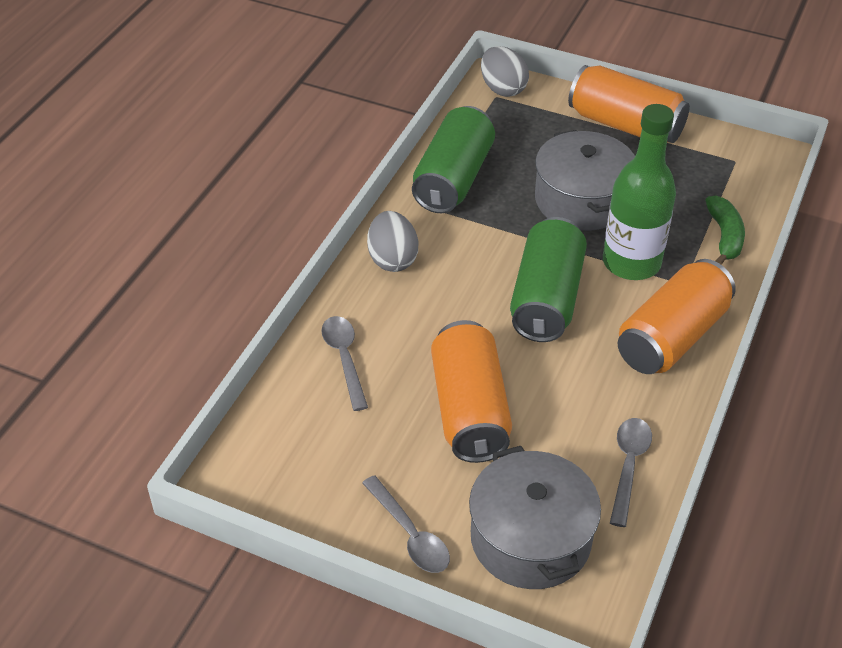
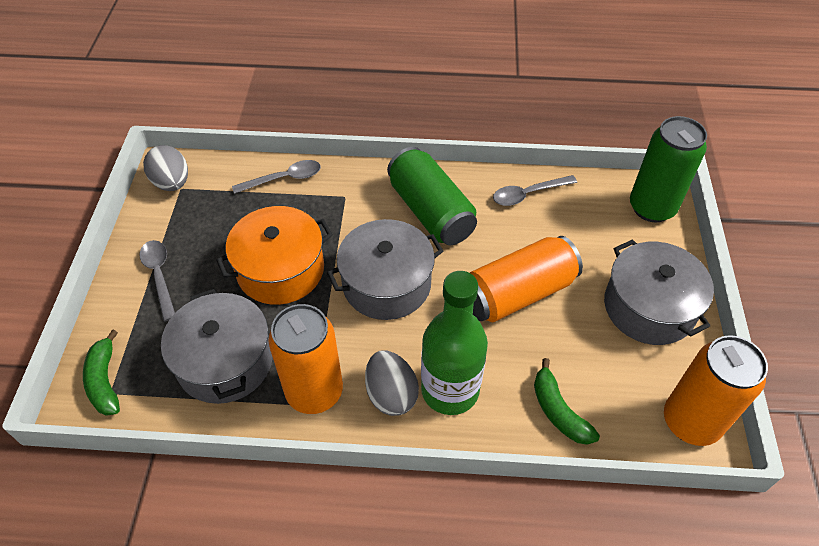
green banana: 1 -> 2
grey pot: 2 -> 3
orange pot: 0 -> 1

